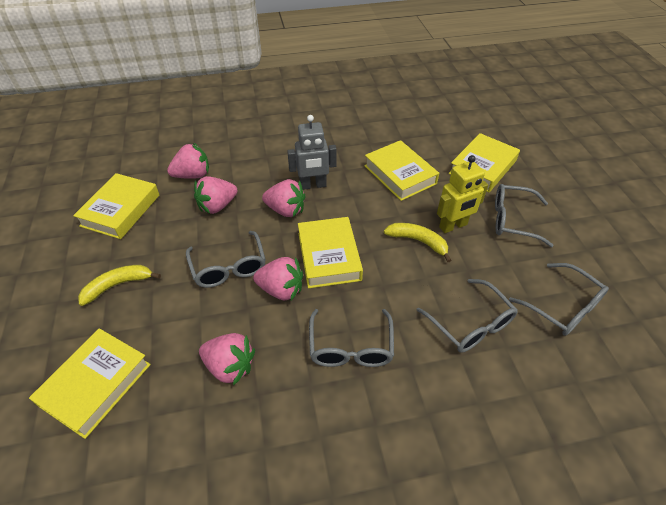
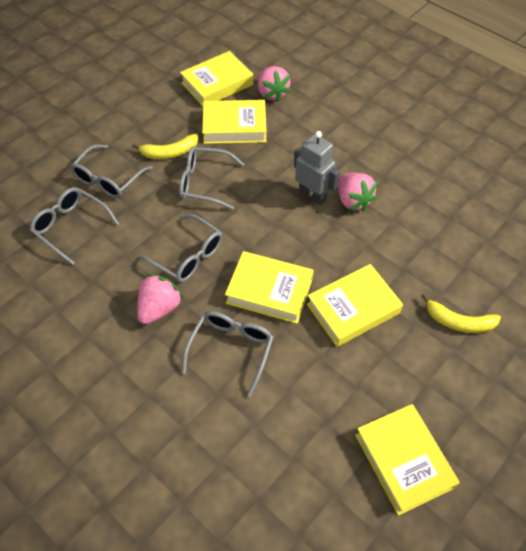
pink strawberry: 5 -> 3
yellow robot: 1 -> 0

